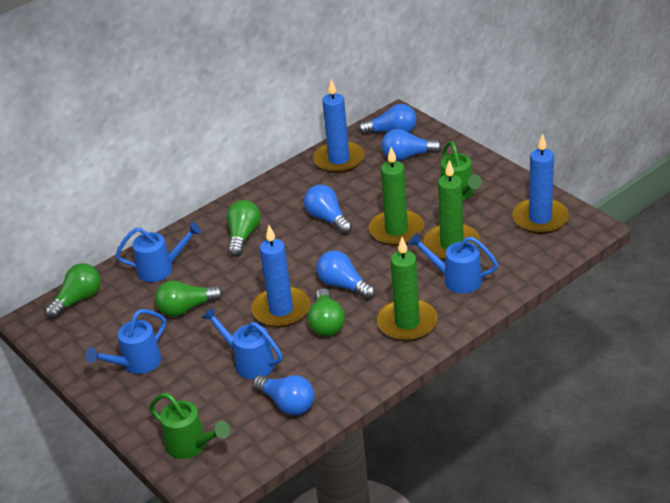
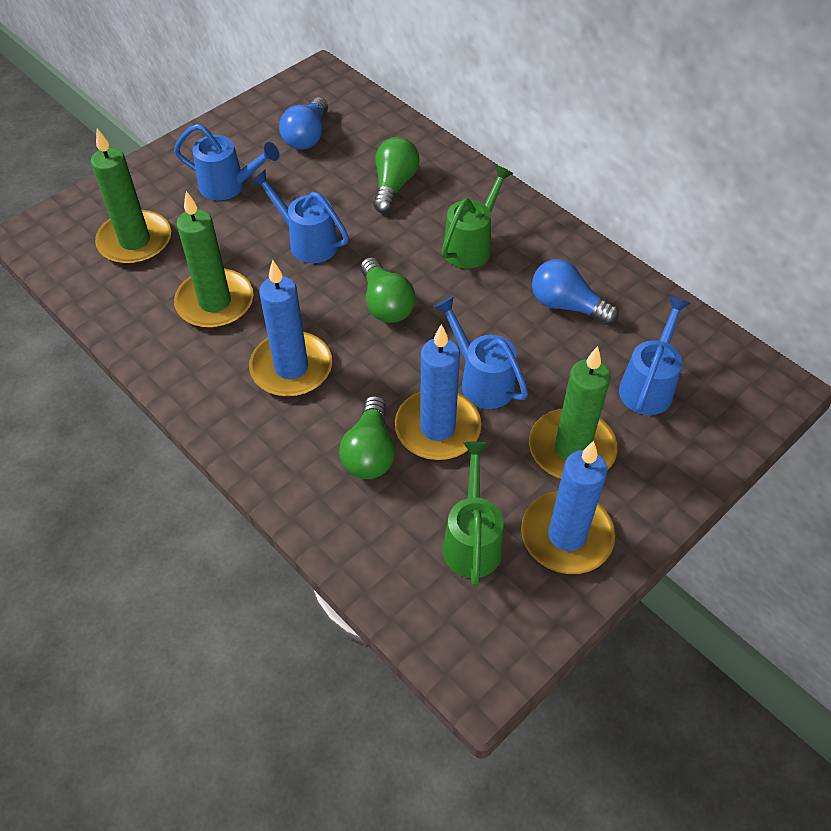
blue light bulb: 5 -> 2
green light bulb: 4 -> 3

